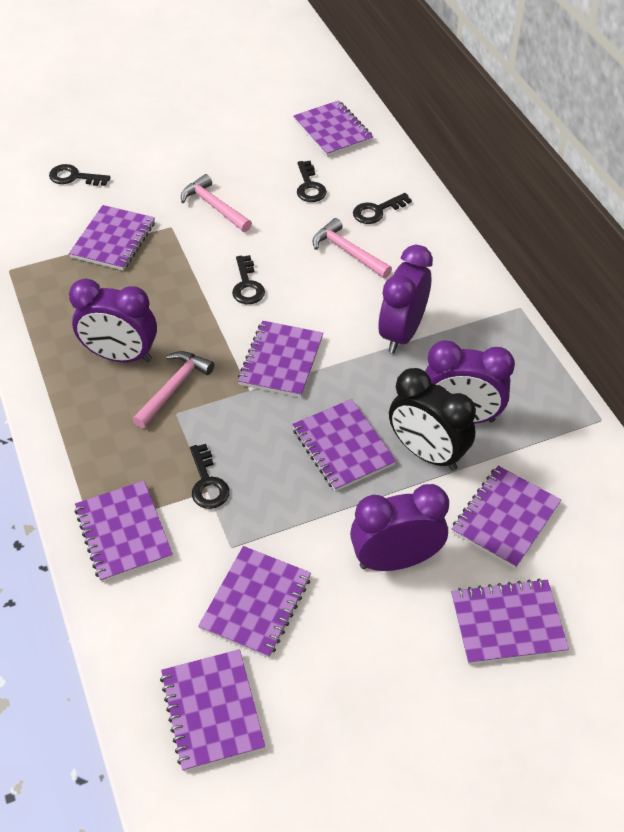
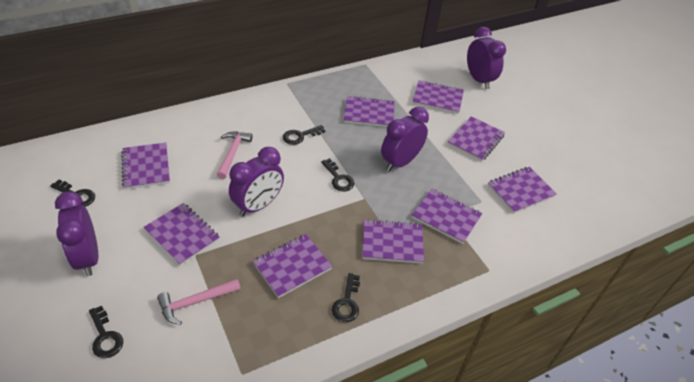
black clock: 1 -> 0
pink hammer: 3 -> 2

